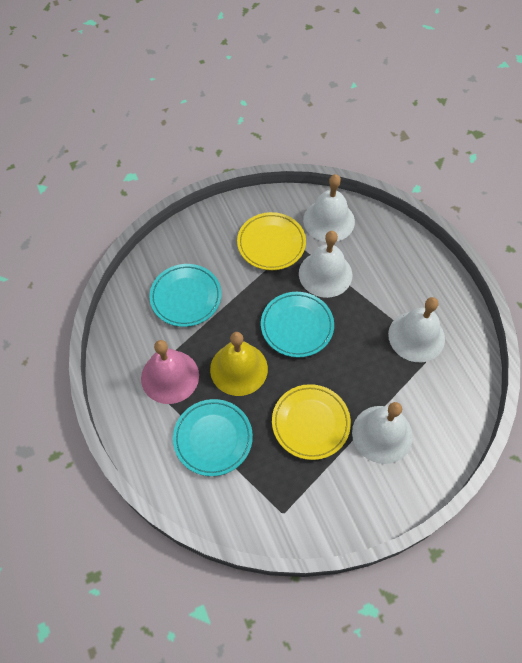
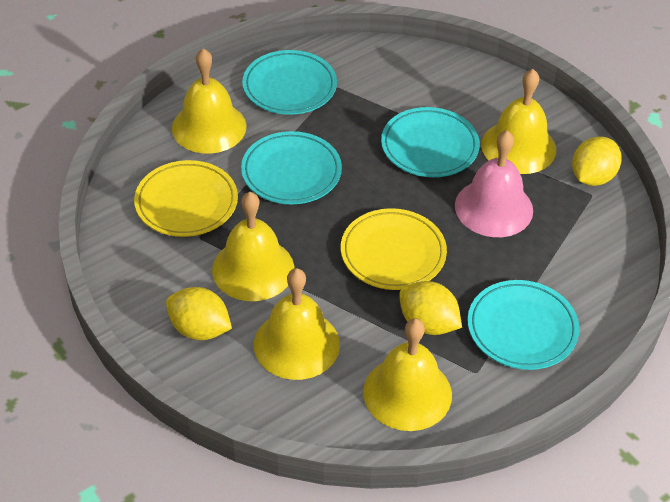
turquoise plate: 3 -> 4
white bell: 4 -> 0
yellow bell: 1 -> 5
yellow lemon: 0 -> 3

